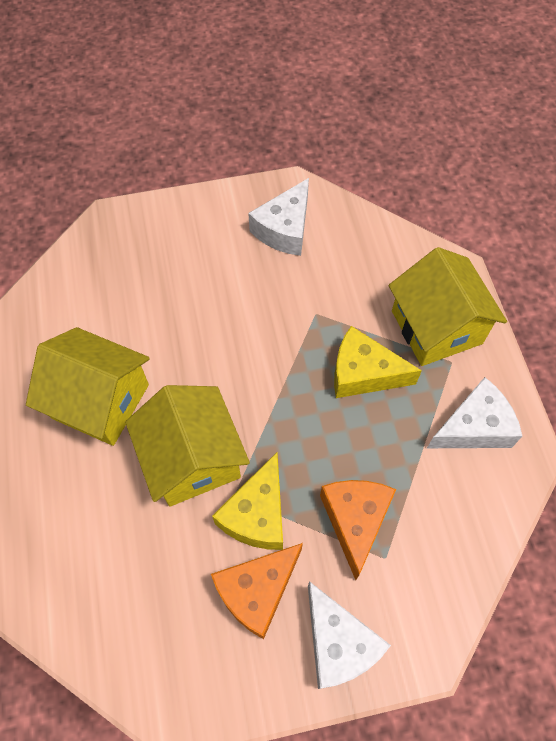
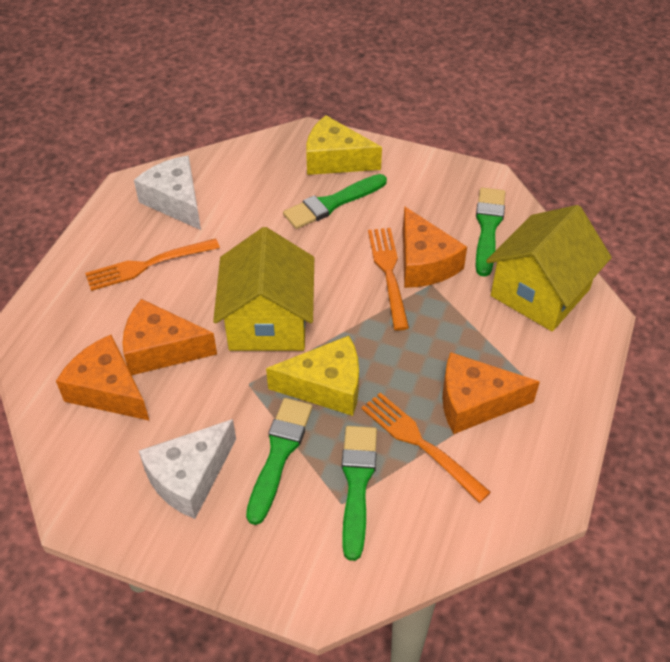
green brush: 0 -> 4
orange cheese: 2 -> 4
orange fork: 0 -> 3
white cheese: 3 -> 2
yellow house: 3 -> 2

